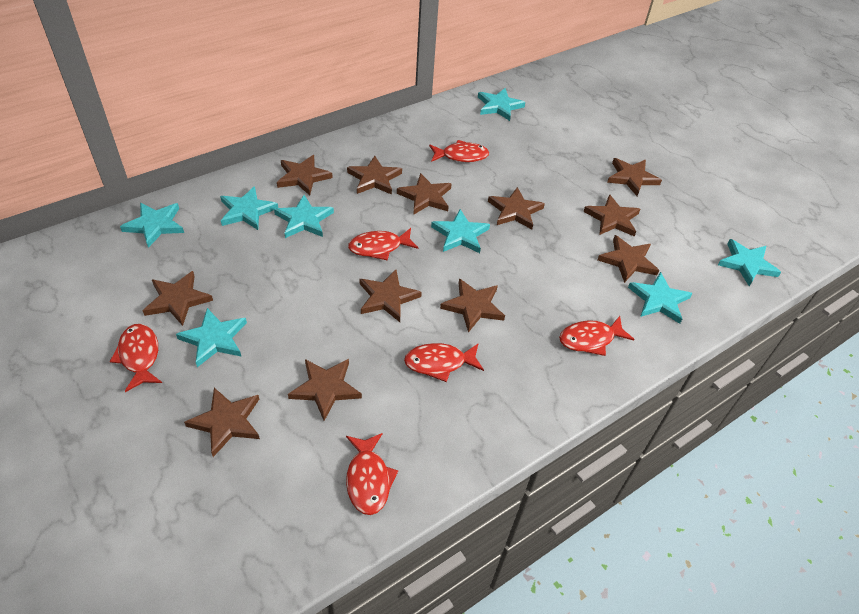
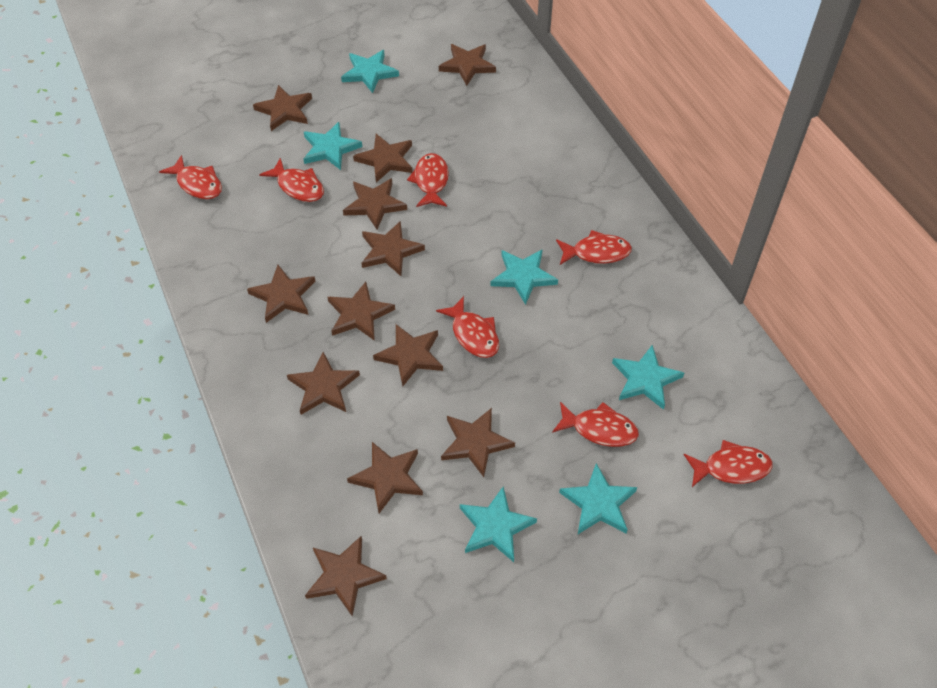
red fish: 6 -> 7
turquoise star: 8 -> 6

